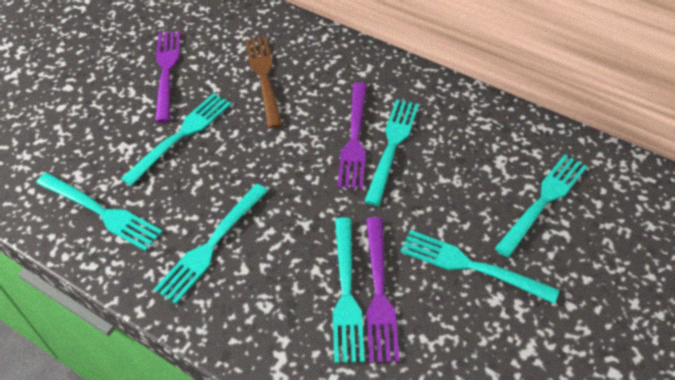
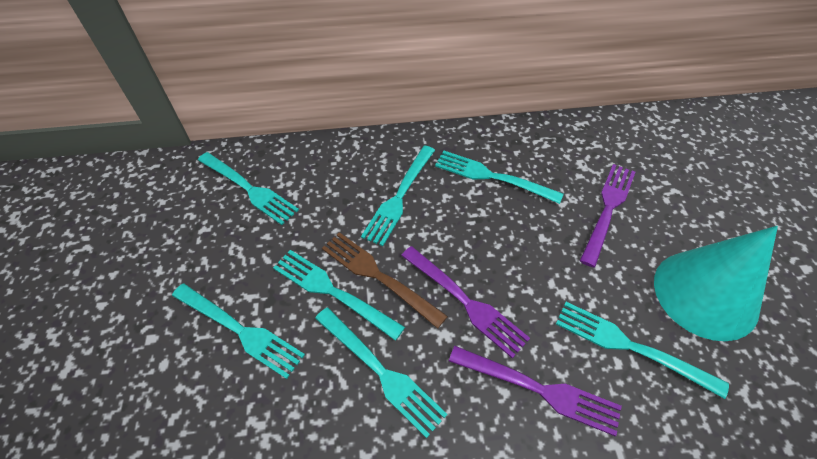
turquoise cone: 0 -> 1

